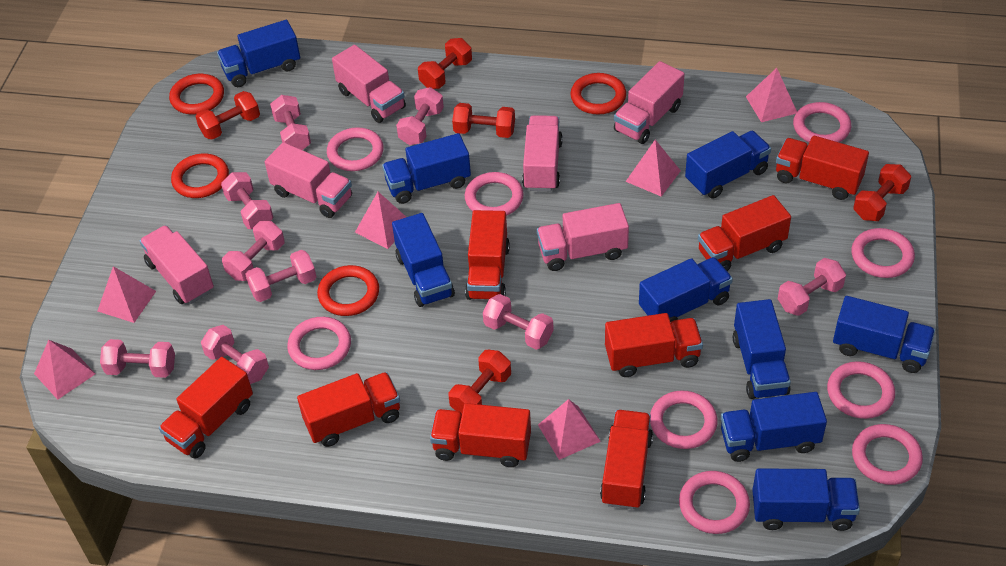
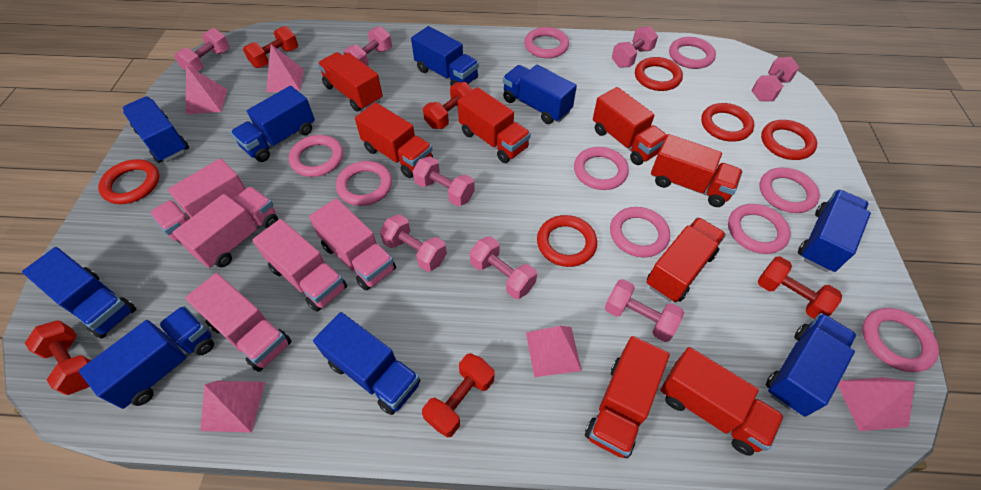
pink dumbbell: 9 -> 8
pink pyramid: 6 -> 5
pink truck: 6 -> 5
red ring: 4 -> 5

